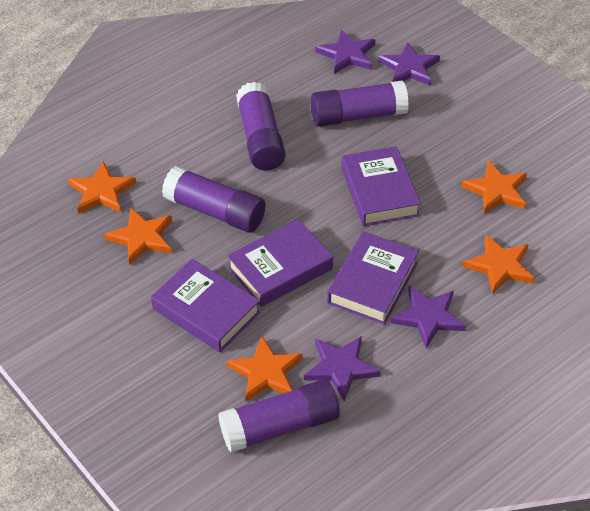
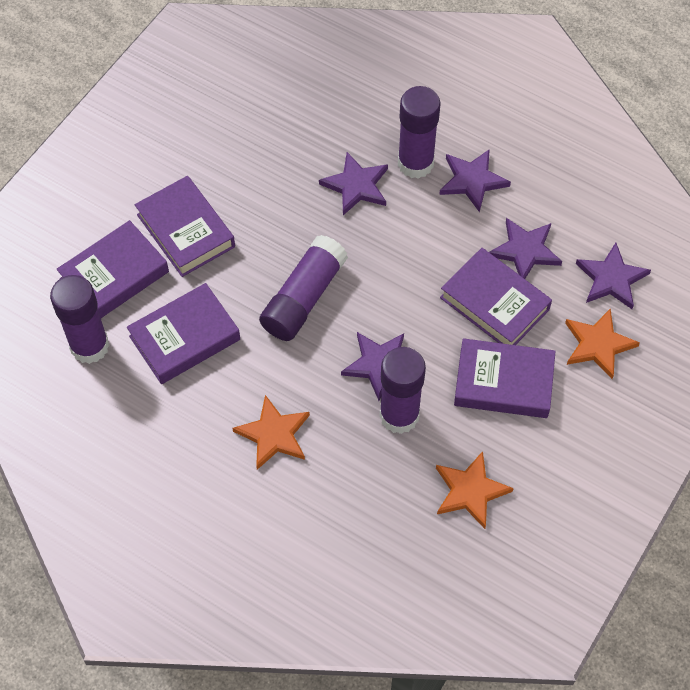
orange star: 5 -> 3
purple book: 4 -> 5
purple star: 4 -> 5

